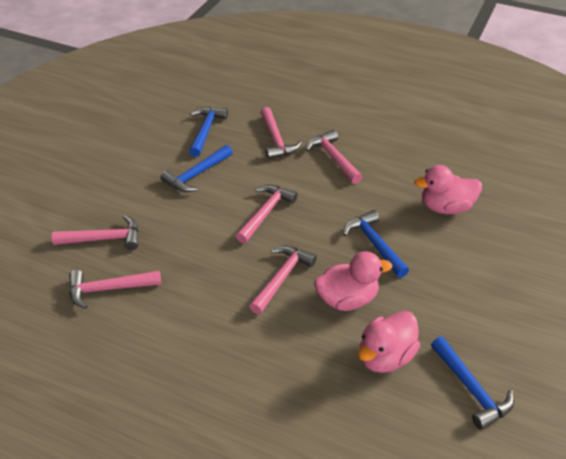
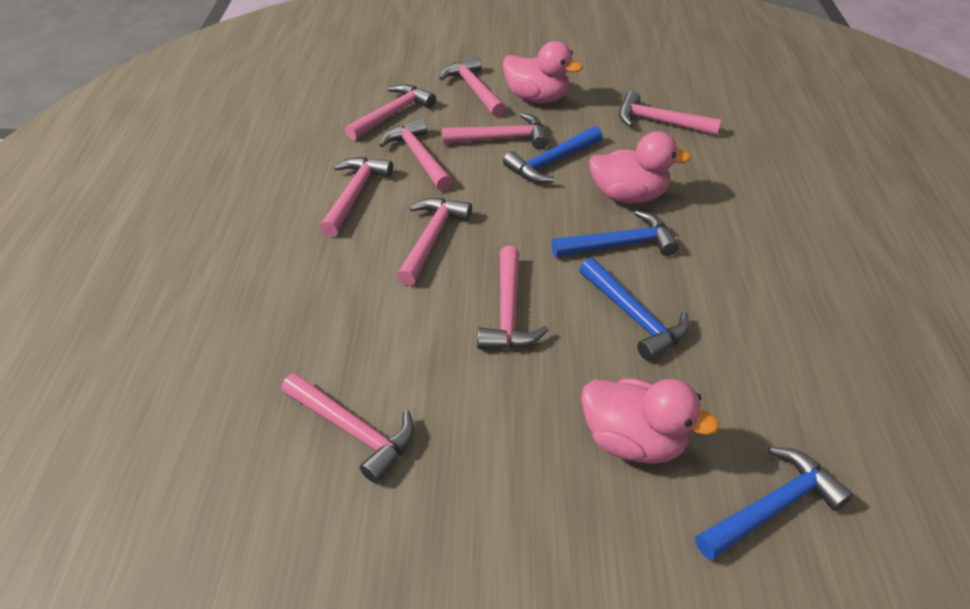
pink hammer: 6 -> 9

